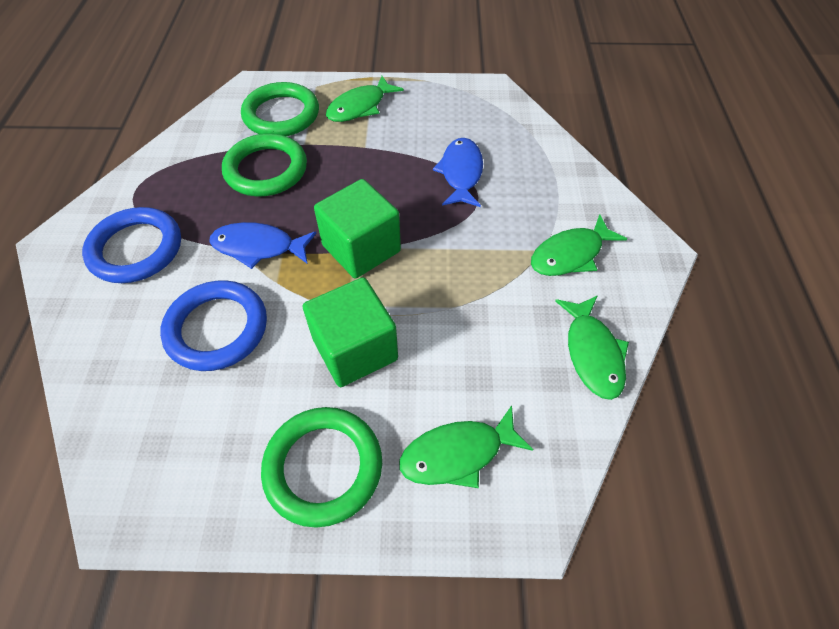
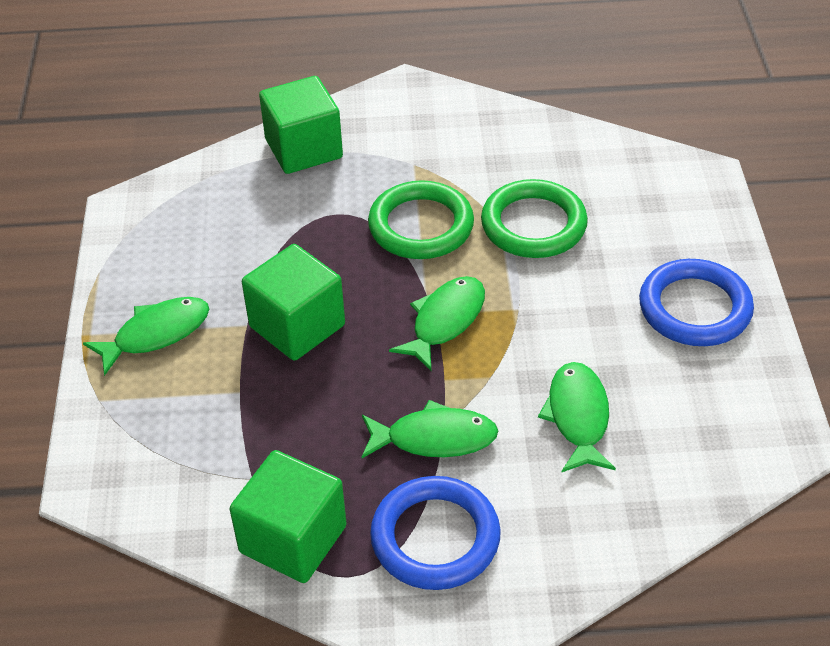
blue fish: 2 -> 0
green cube: 2 -> 3
green ring: 3 -> 2

